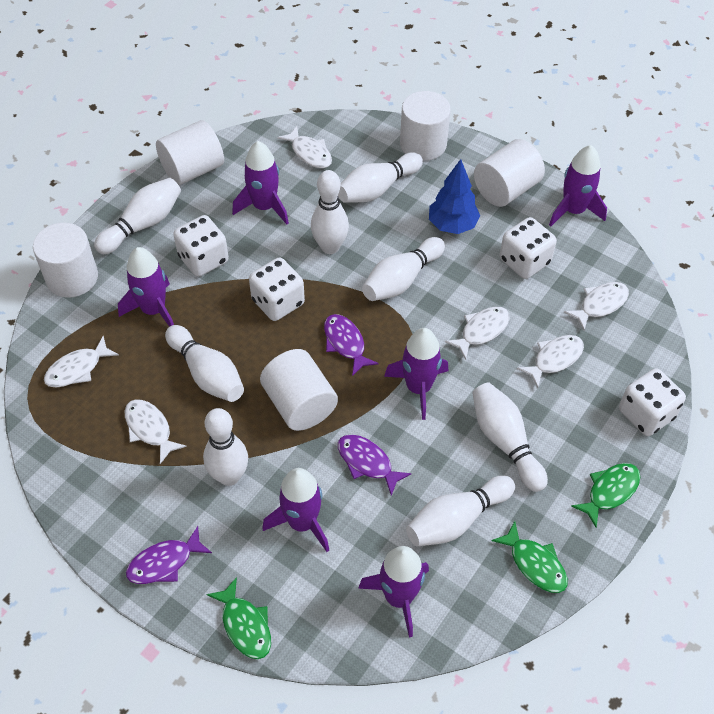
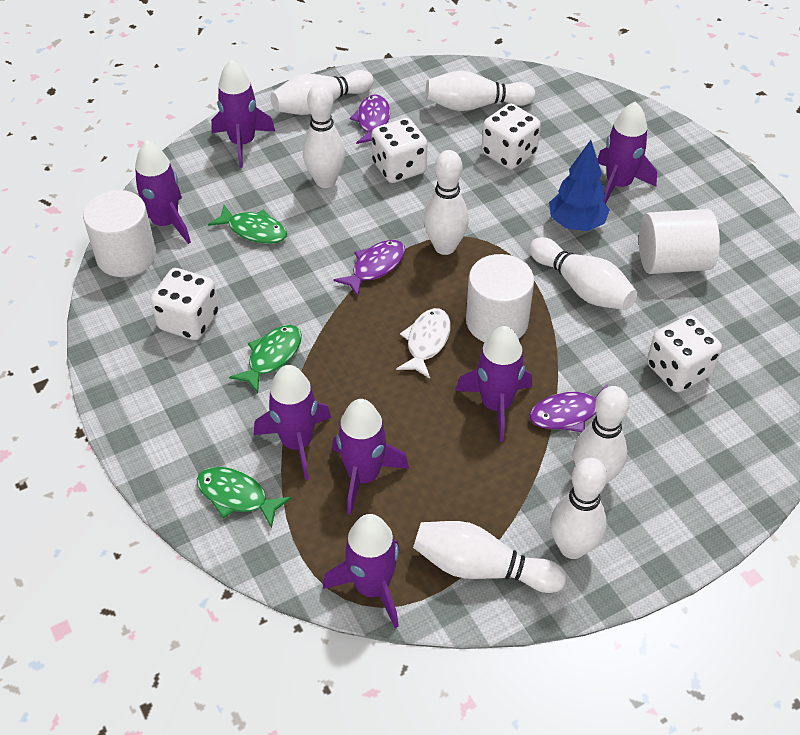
purple rocket: 6 -> 7
white cylinder: 5 -> 3
white fish: 6 -> 1

